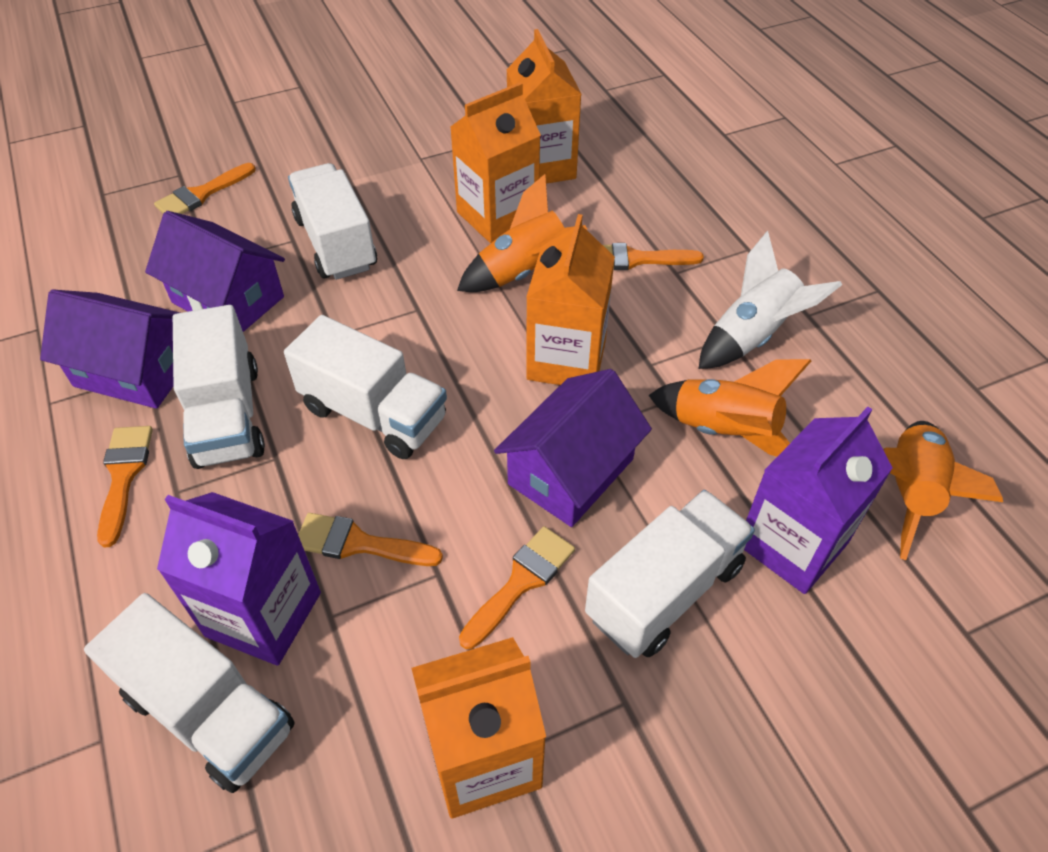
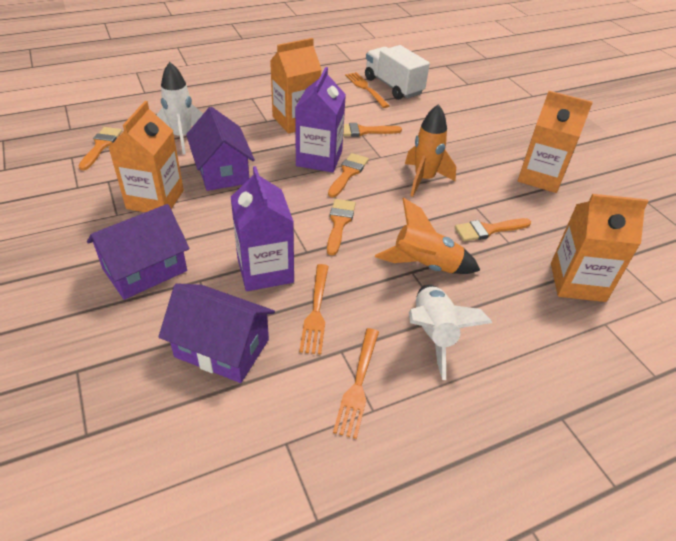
orange fork: 0 -> 3
orange rocket: 3 -> 2
white rocket: 1 -> 2
white truck: 5 -> 1

